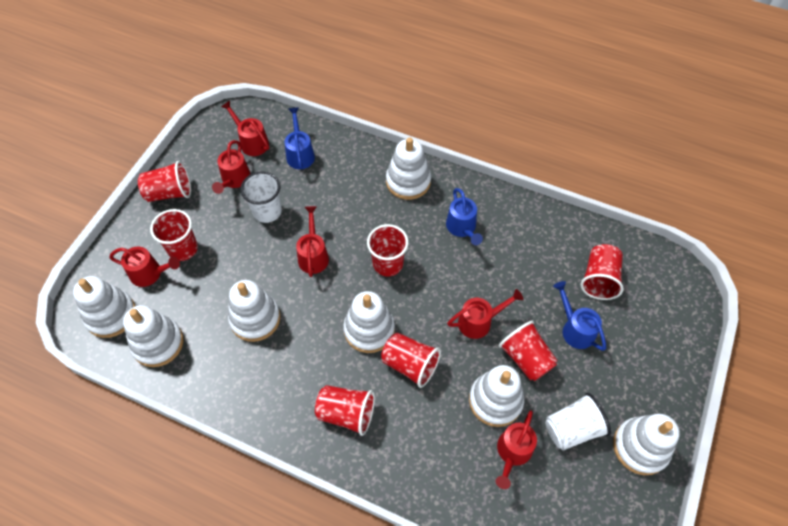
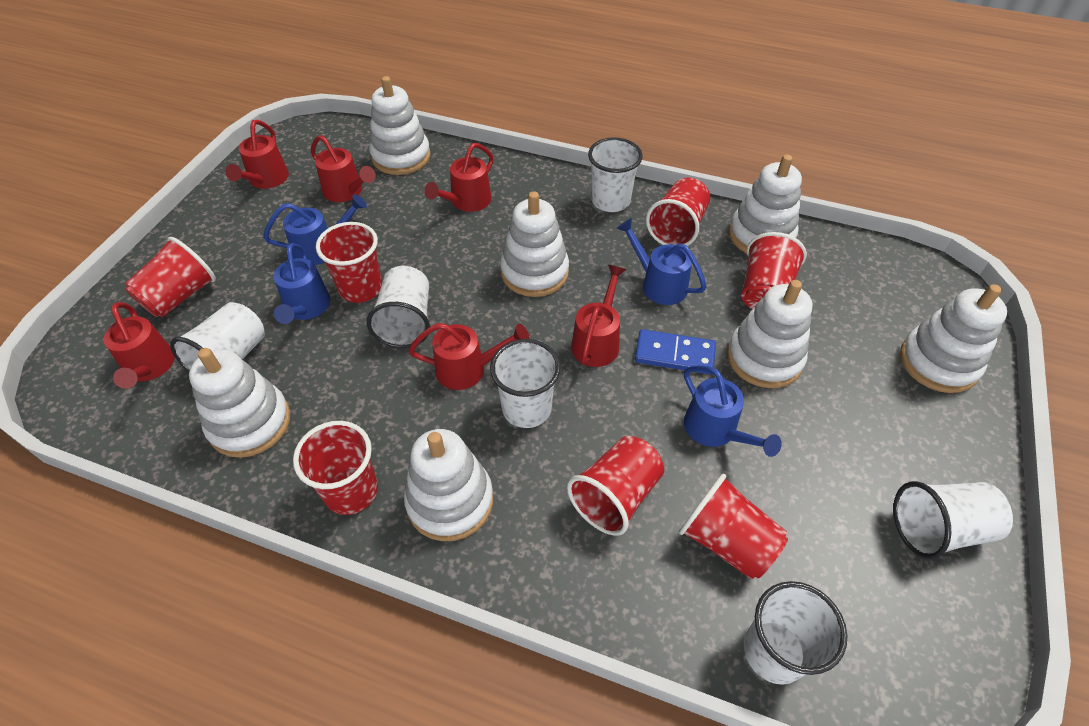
blue domino: 0 -> 1
blue watering can: 3 -> 4
white cup: 2 -> 6

